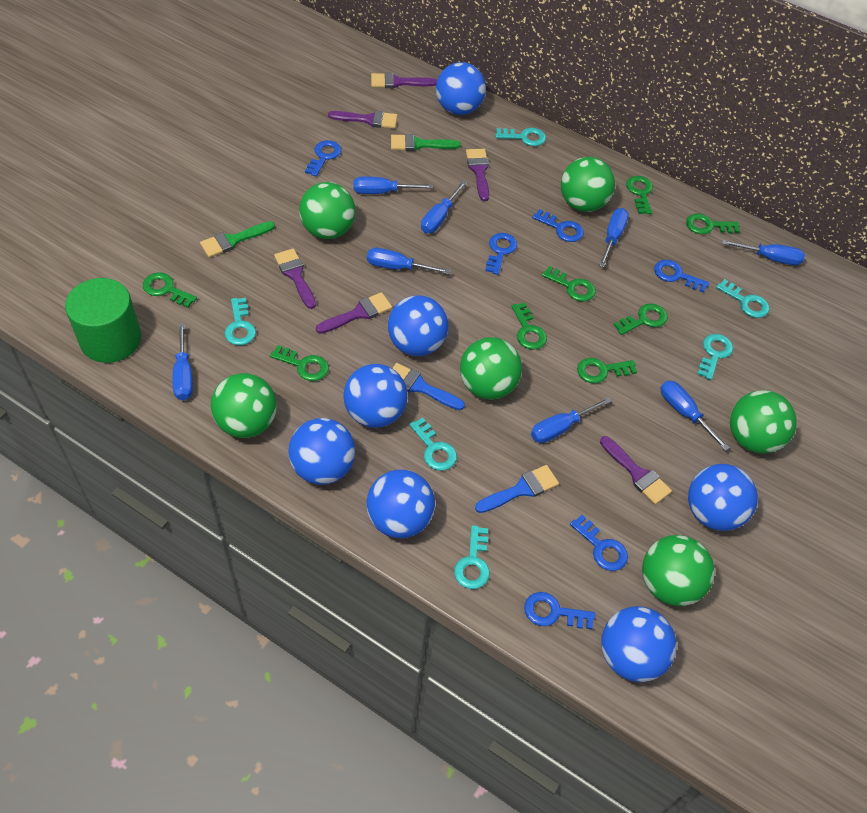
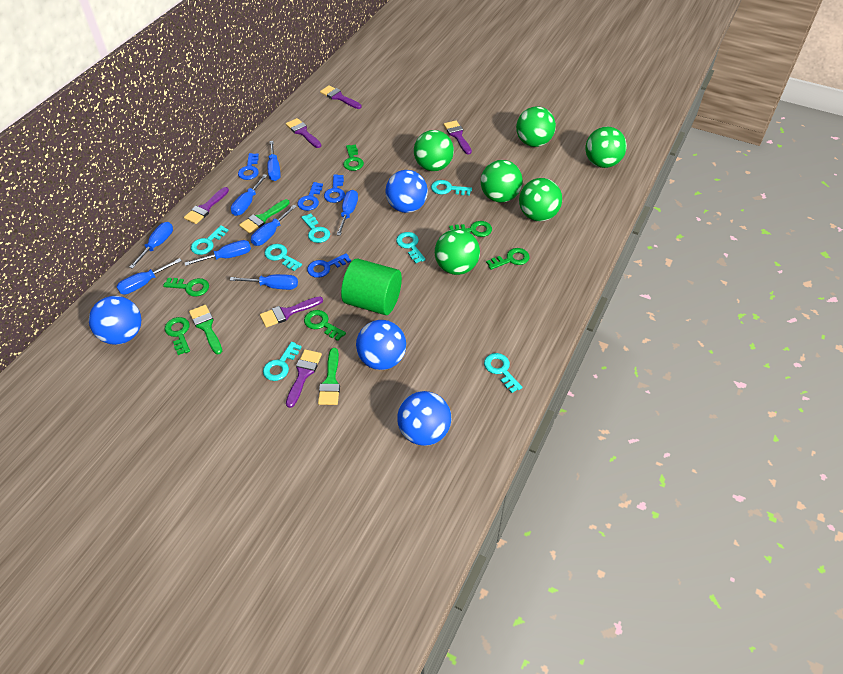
blue ball: 7 -> 4
blue brush: 2 -> 0
blue key: 6 -> 4
green brush: 2 -> 3
green key: 8 -> 6
turquoise key: 6 -> 7

